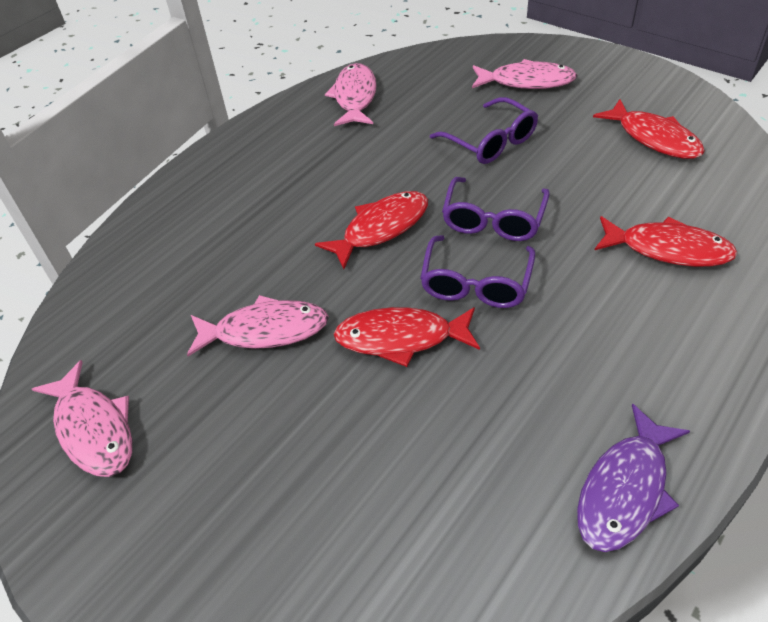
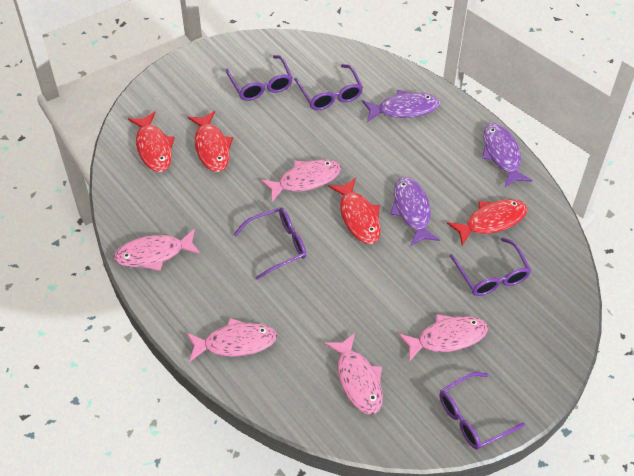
pink fish: 4 -> 5
purple fish: 1 -> 3
purple glasses: 3 -> 5

